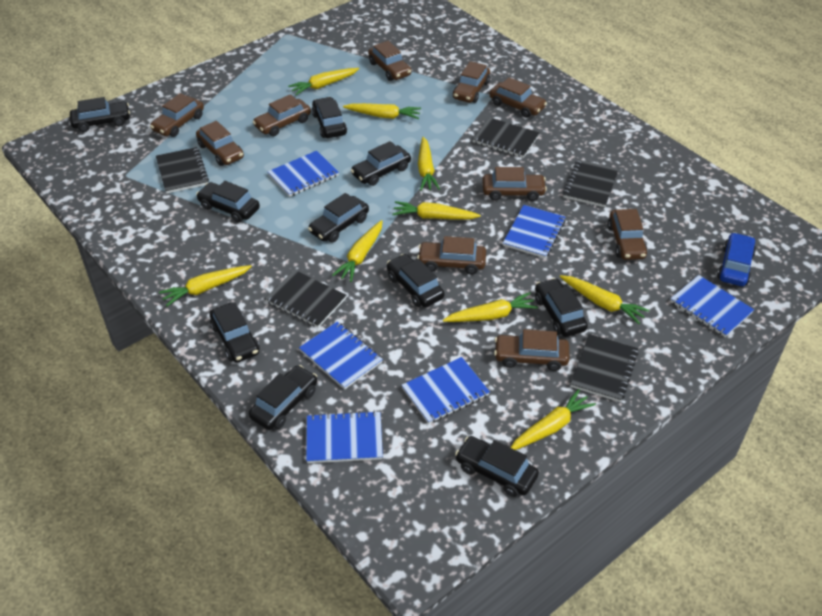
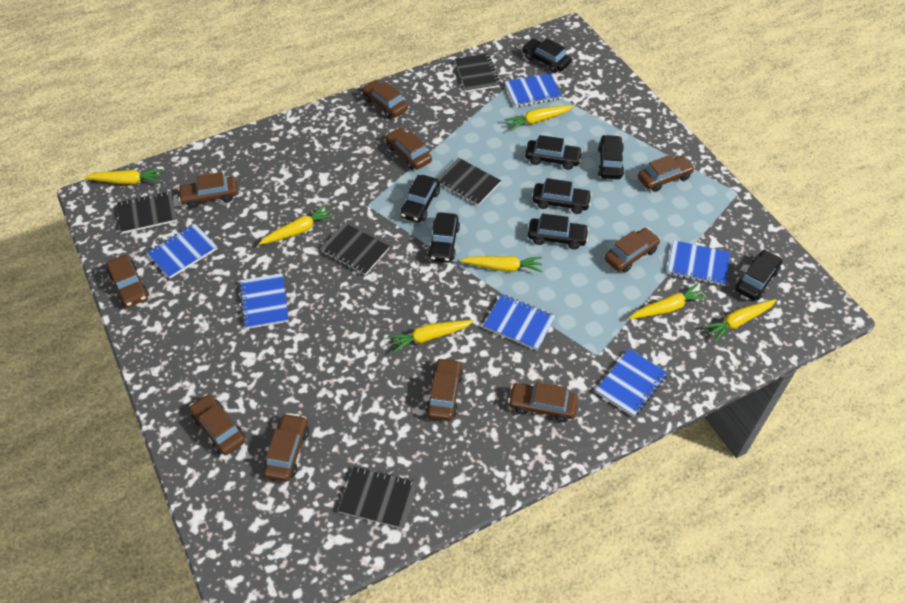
black car: 10 -> 8
blue car: 1 -> 0
yellow carrot: 9 -> 7

